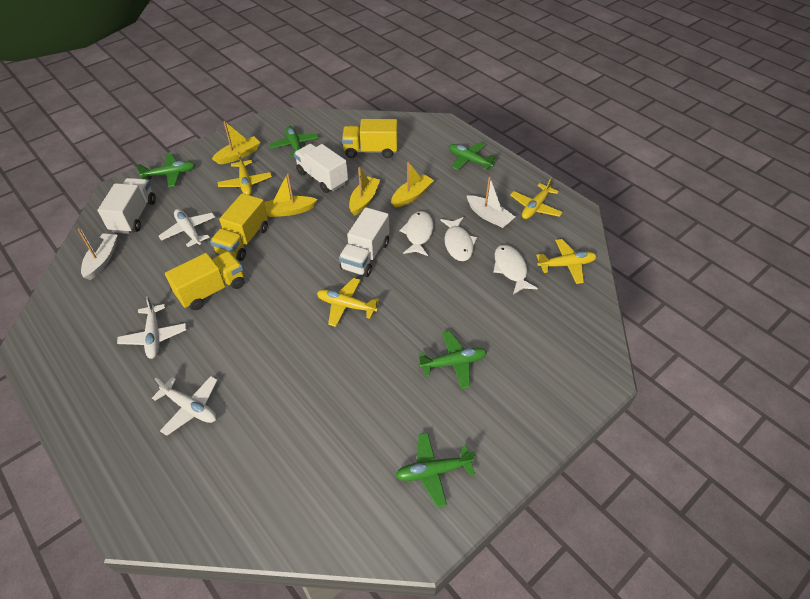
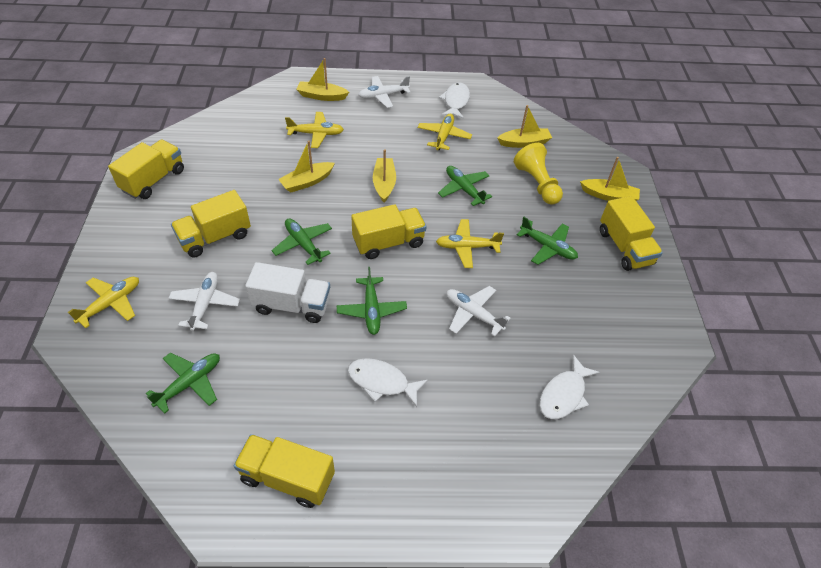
white boat: 2 -> 0
white truck: 3 -> 1
yellow boat: 4 -> 5
yellow pawn: 0 -> 1
yellow truck: 3 -> 5

